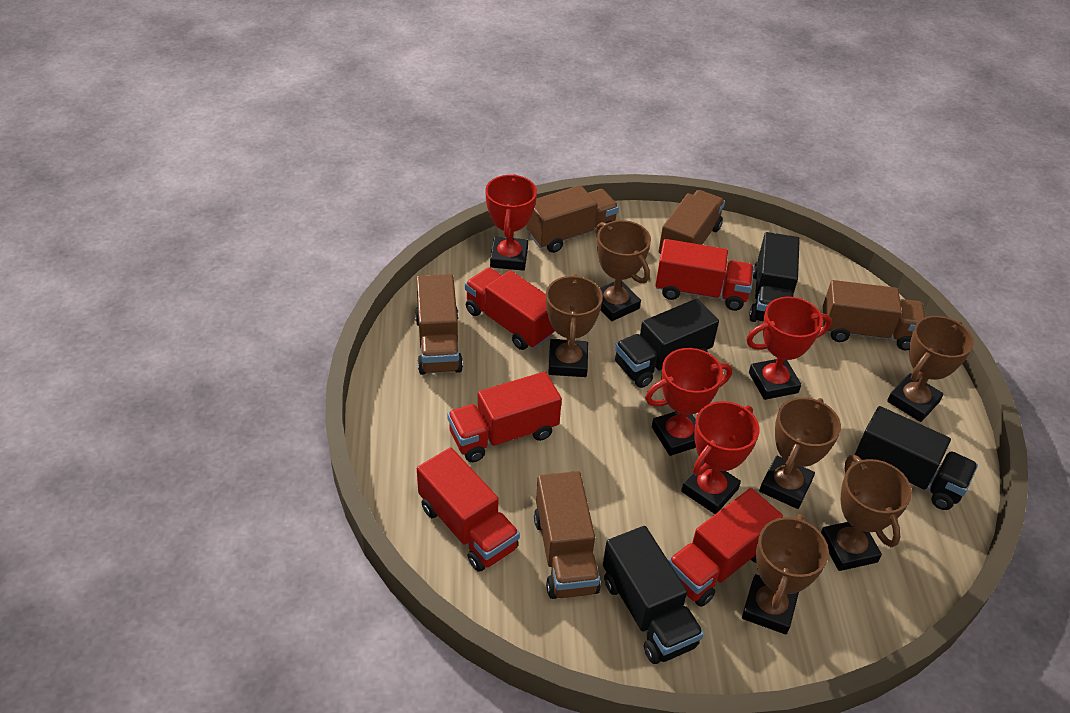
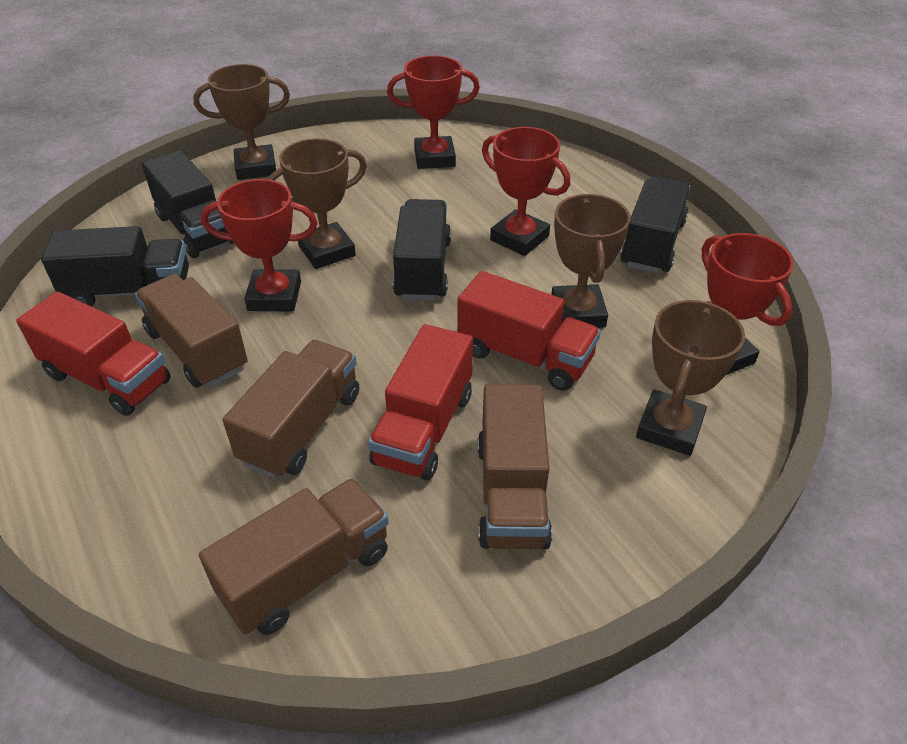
brown trophy: 6 -> 4
brown truck: 5 -> 4
red truck: 5 -> 3

